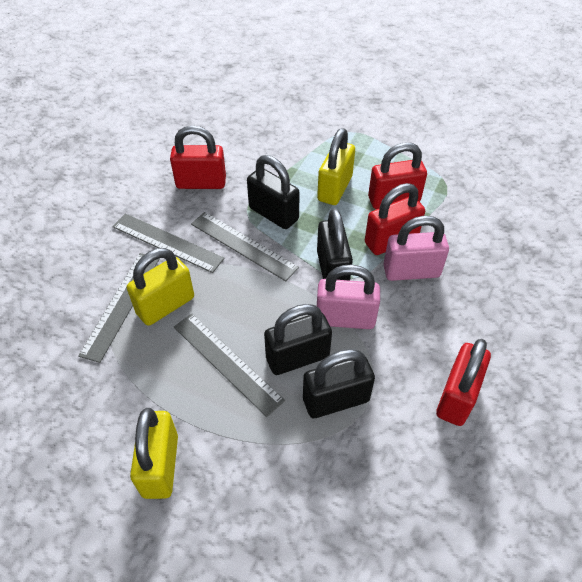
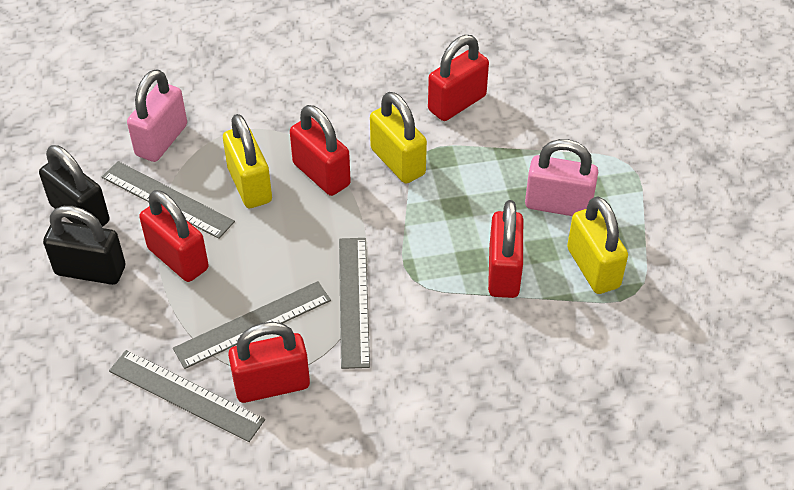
black padlock: 4 -> 2
red padlock: 4 -> 5

